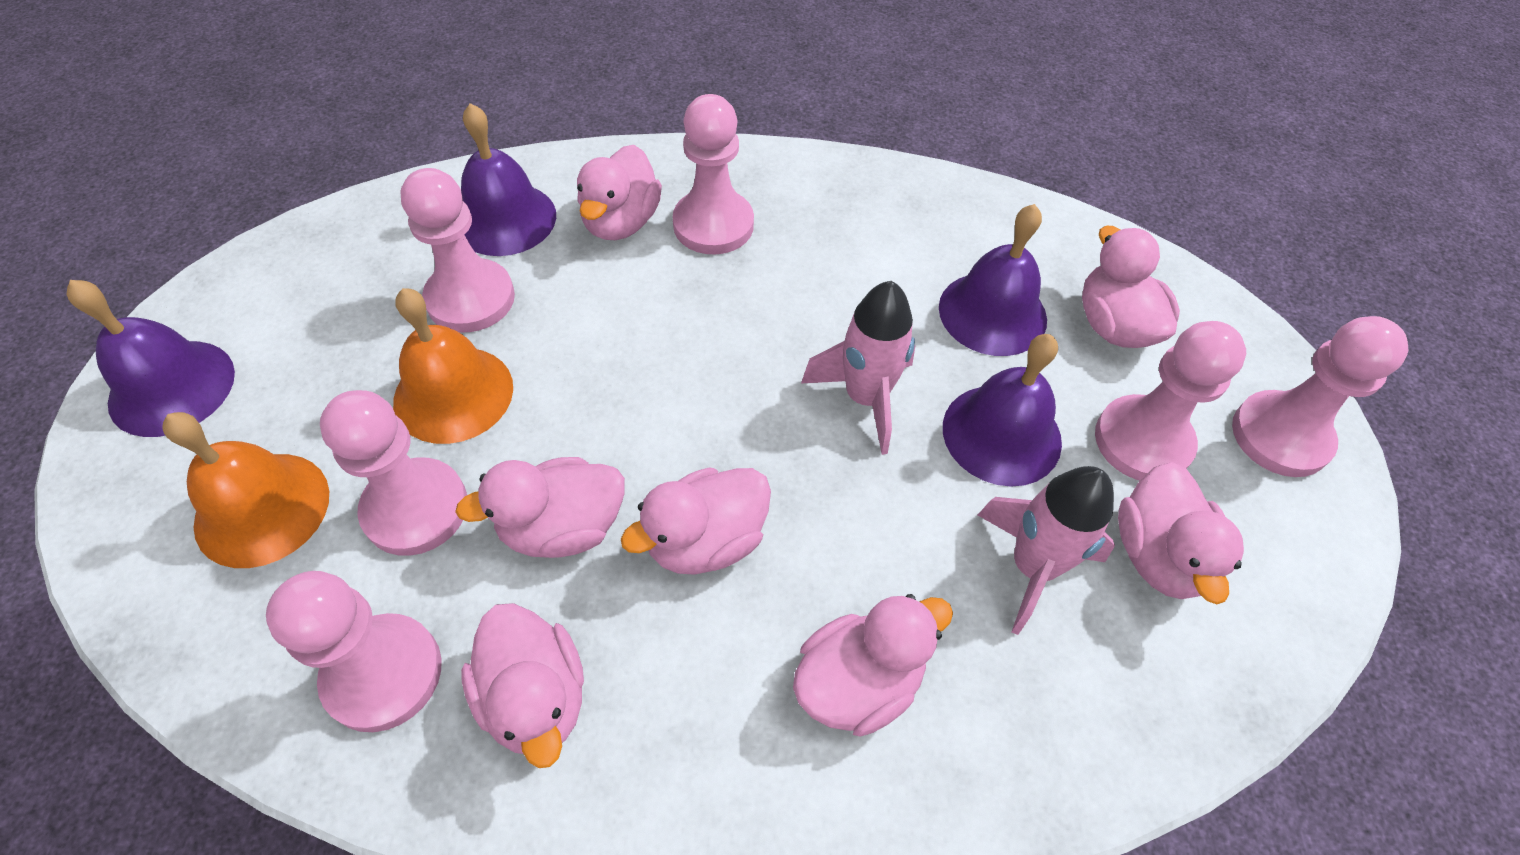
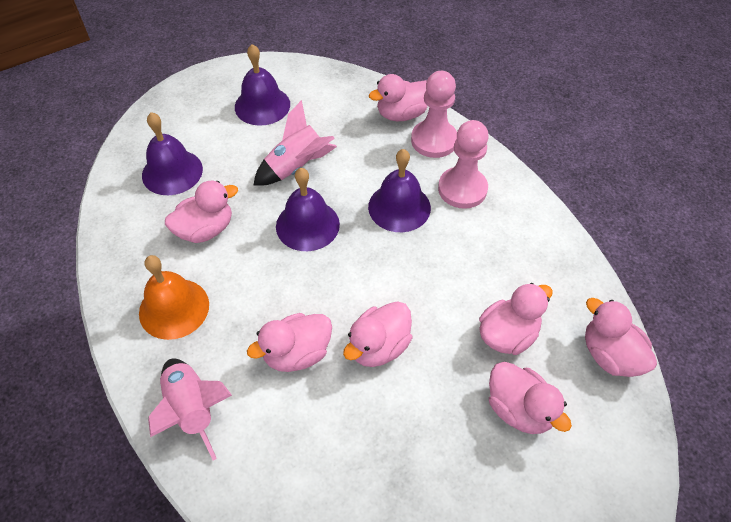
orange bell: 2 -> 1
pink pawn: 6 -> 2

